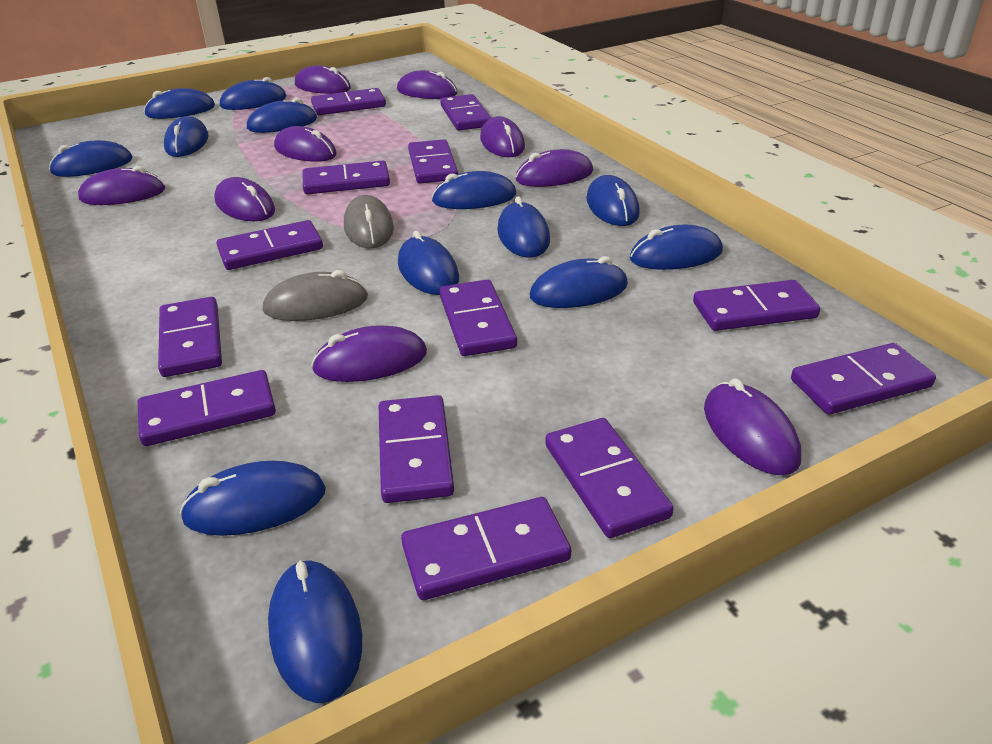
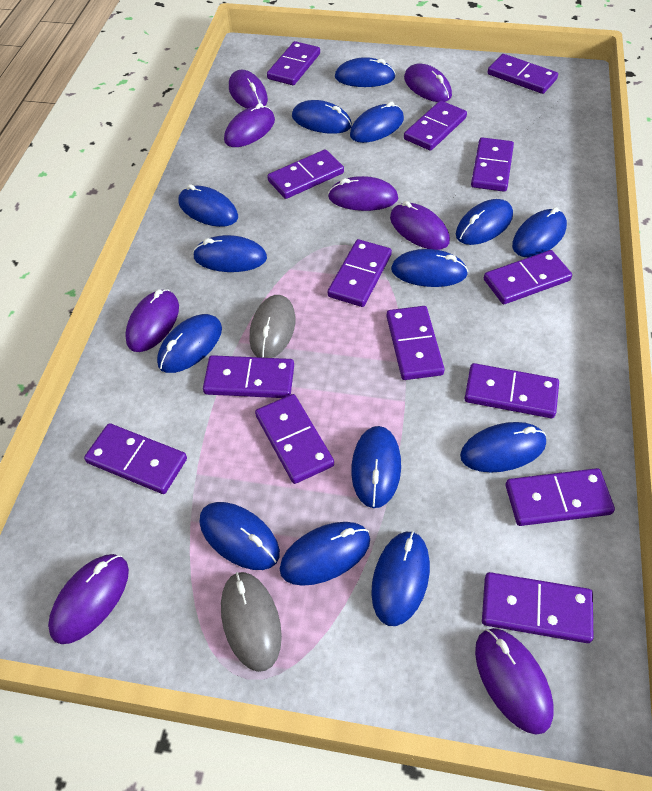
blue mouse: 13 -> 14
purple domino: 13 -> 14
purple mouse: 9 -> 8

